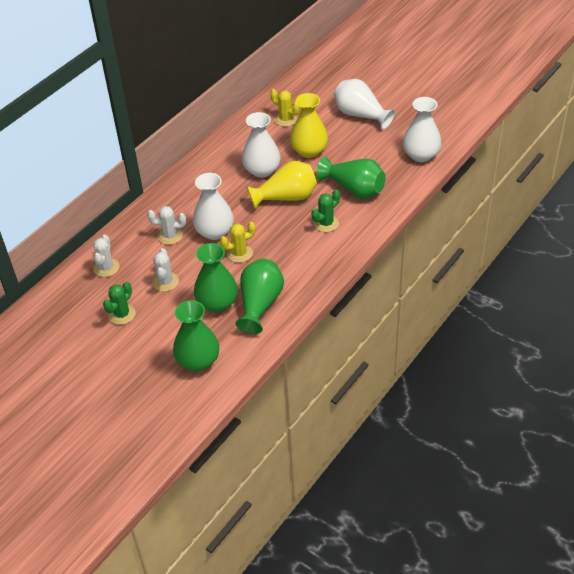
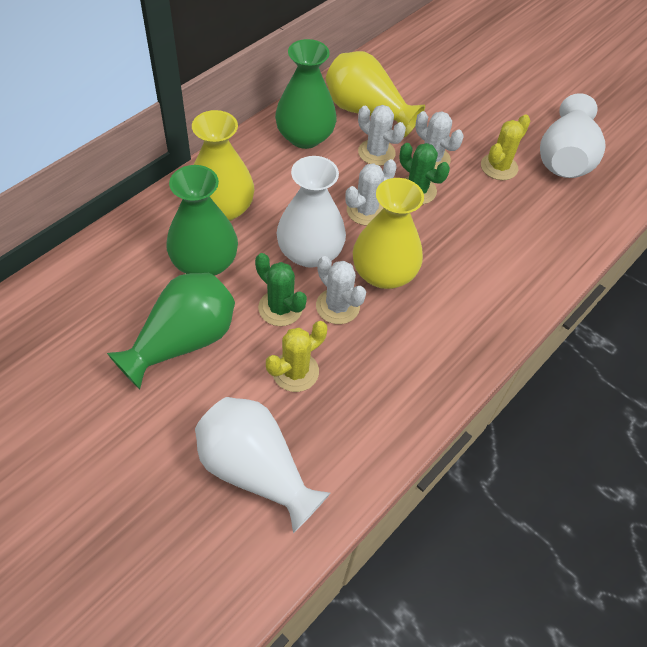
green vase: 4 -> 3
white cactus: 3 -> 4
white vase: 4 -> 3
yellow vase: 2 -> 3

